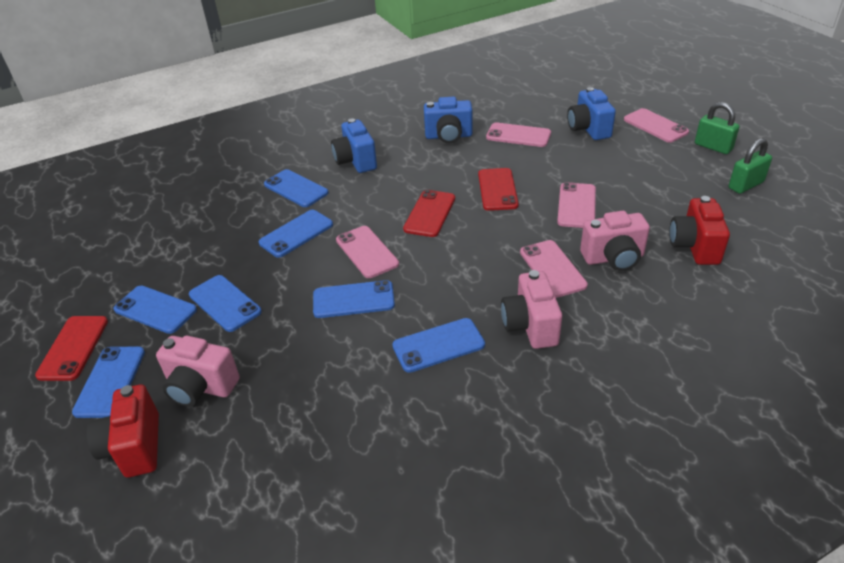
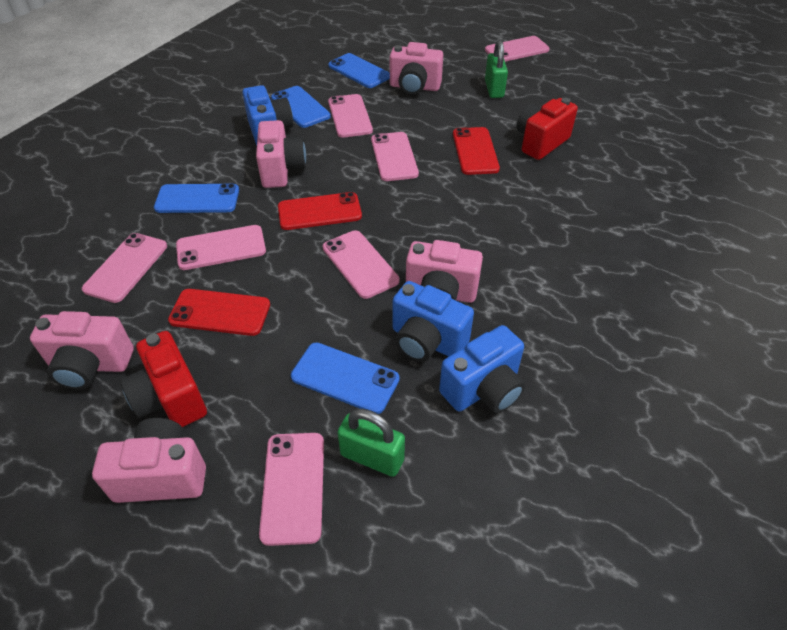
blue phone: 7 -> 4
pink camera: 3 -> 5
pink phone: 5 -> 7

